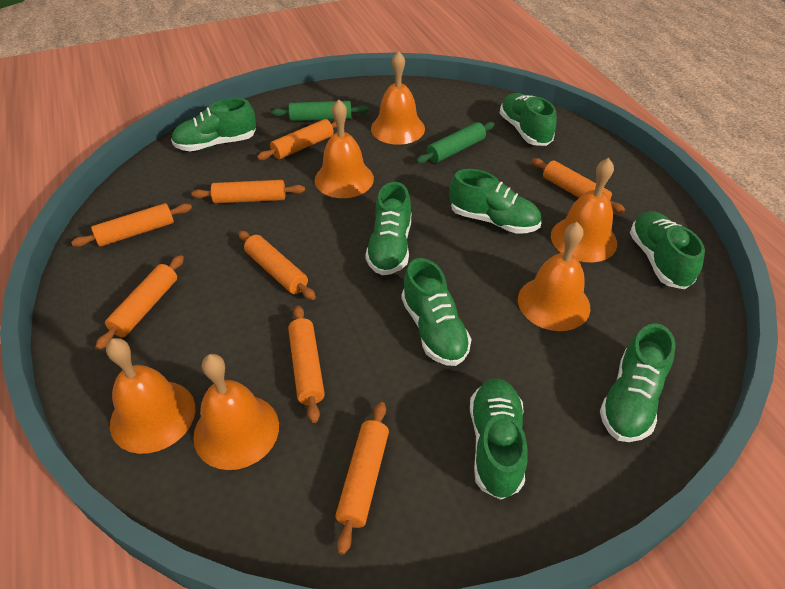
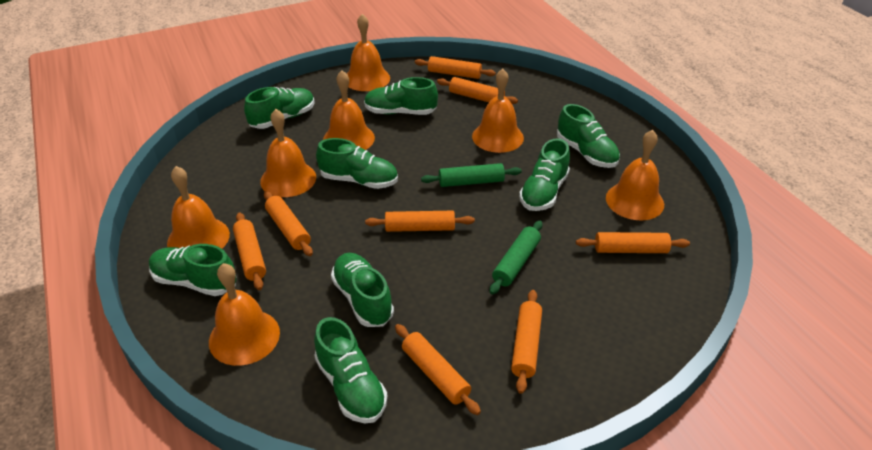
orange bell: 6 -> 7

